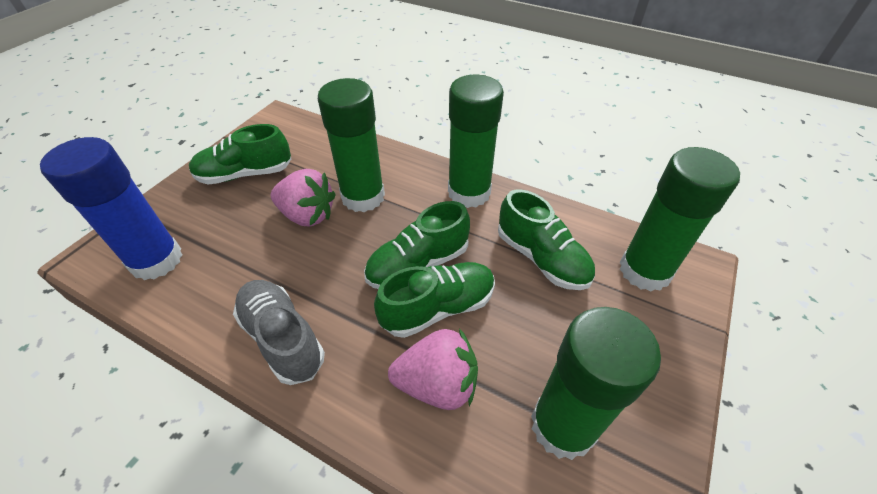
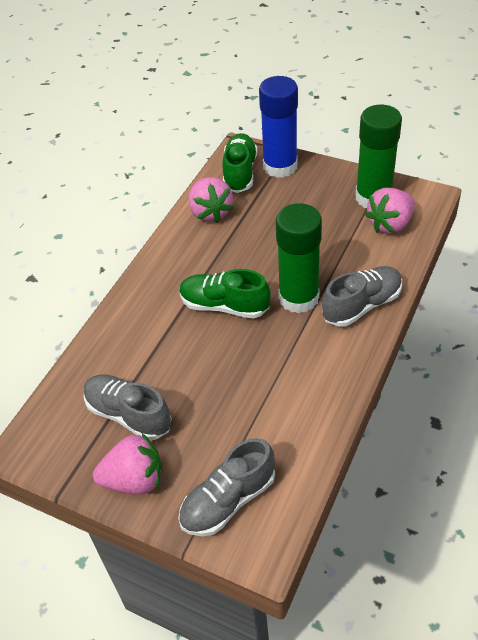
green glue stick: 4 -> 2
green shoe: 4 -> 2
grey shoe: 1 -> 3
pink strawberry: 2 -> 3

